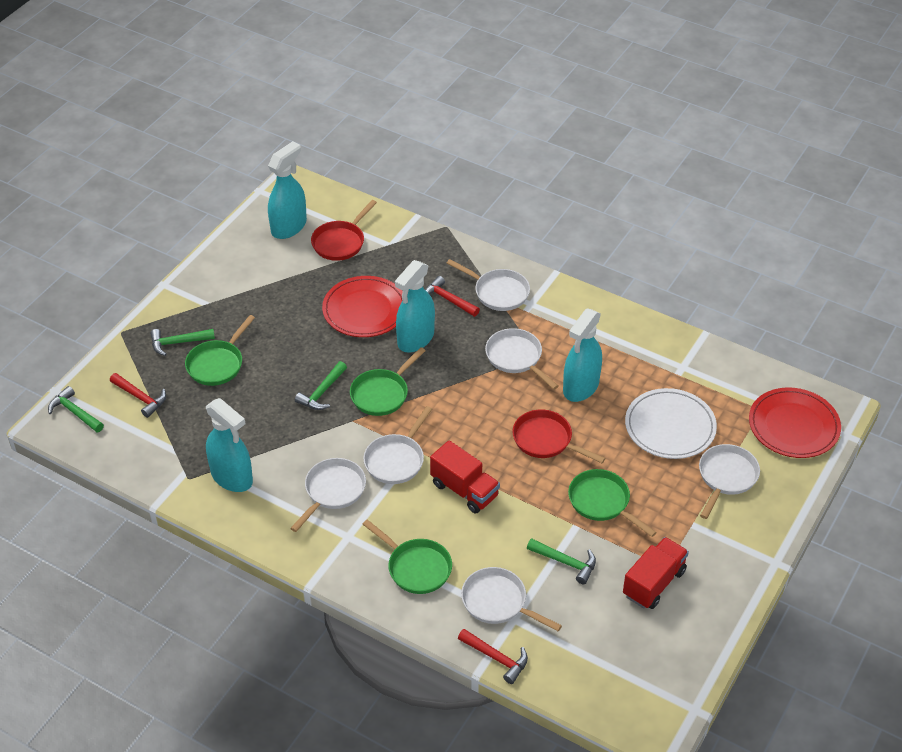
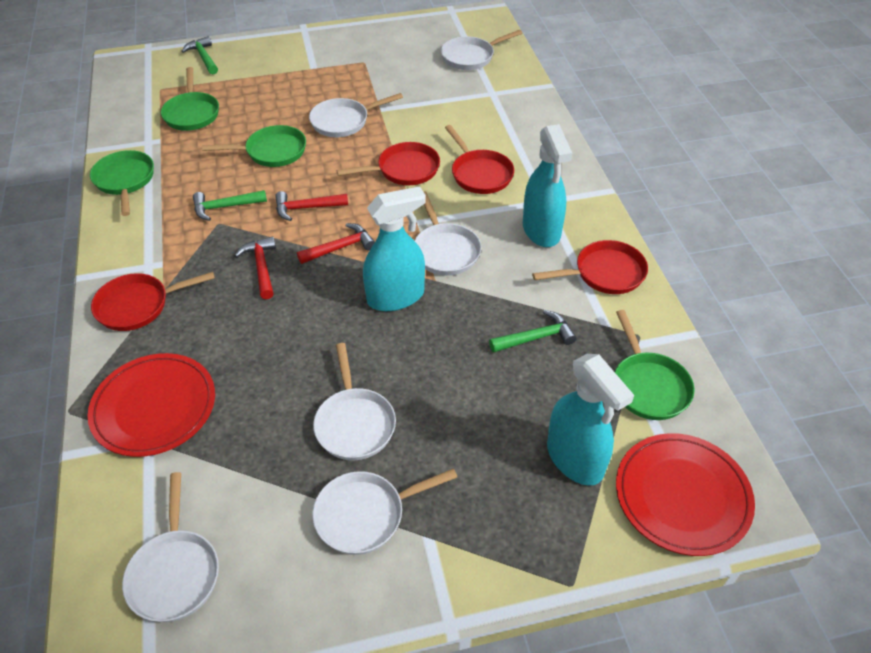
green hammer: 4 -> 3
red pan: 2 -> 4
red truck: 2 -> 0
turquoise spray bottle: 4 -> 3
white plate: 1 -> 0

